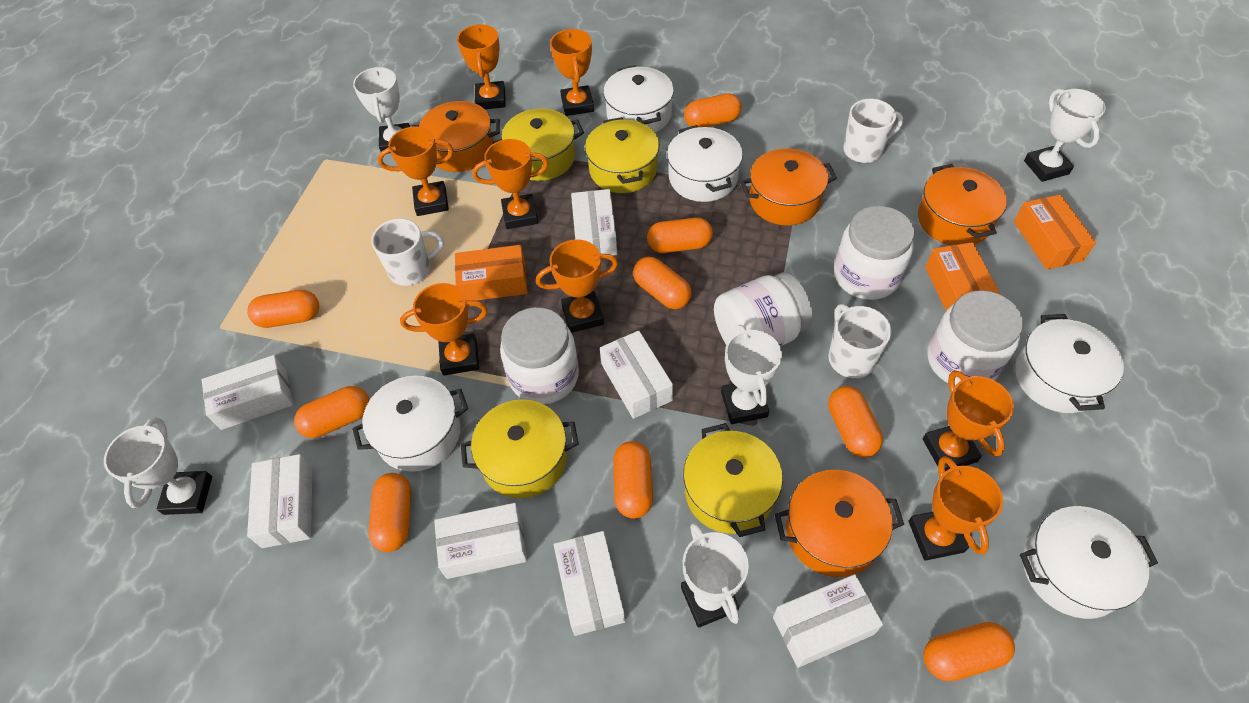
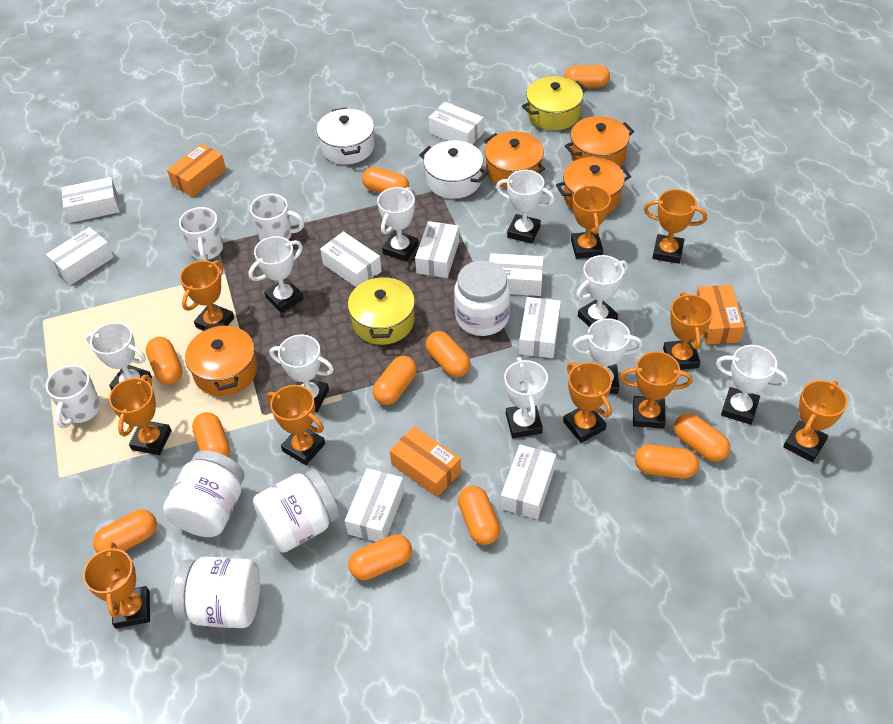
orange capsule: 9 -> 11
orange trophy: 8 -> 10
white box: 7 -> 9
white pot: 5 -> 2
white trophy: 5 -> 9
yellow pot: 4 -> 2

